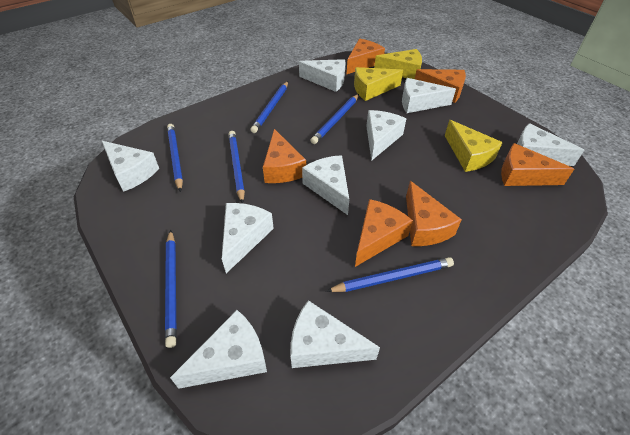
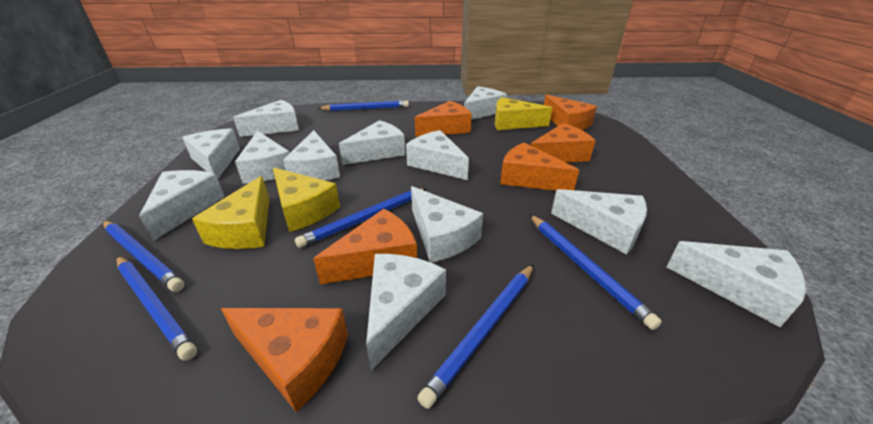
white cheese: 9 -> 12

